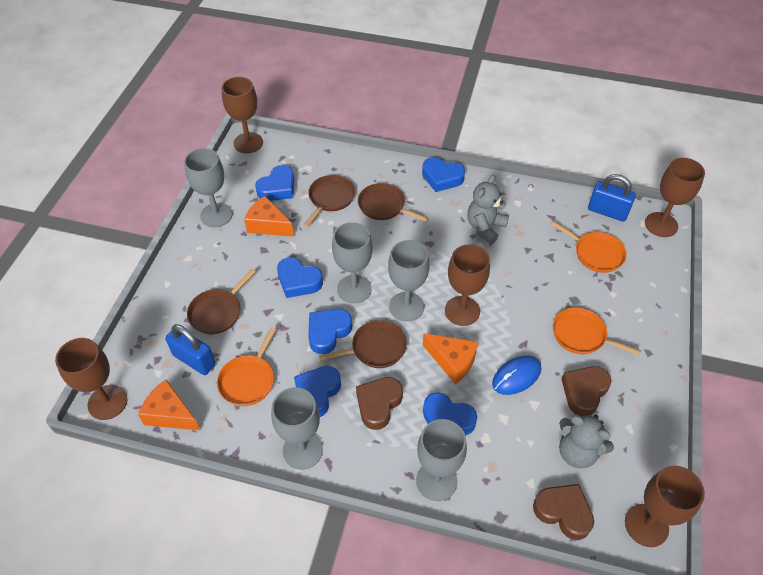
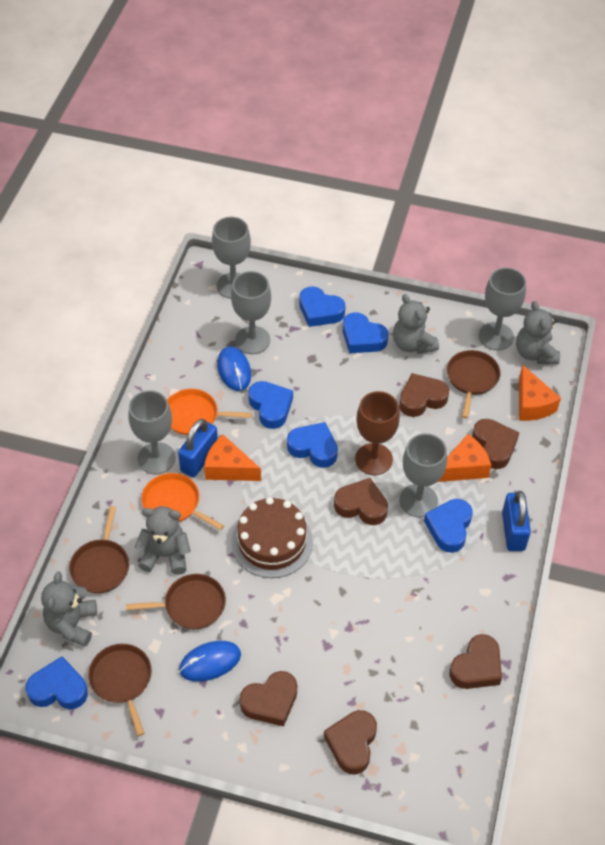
blue mouse: 1 -> 2
brown cake: 0 -> 1
brown goblet: 5 -> 1
brown heart: 3 -> 6
grey teddy bear: 2 -> 4
orange pan: 3 -> 2

